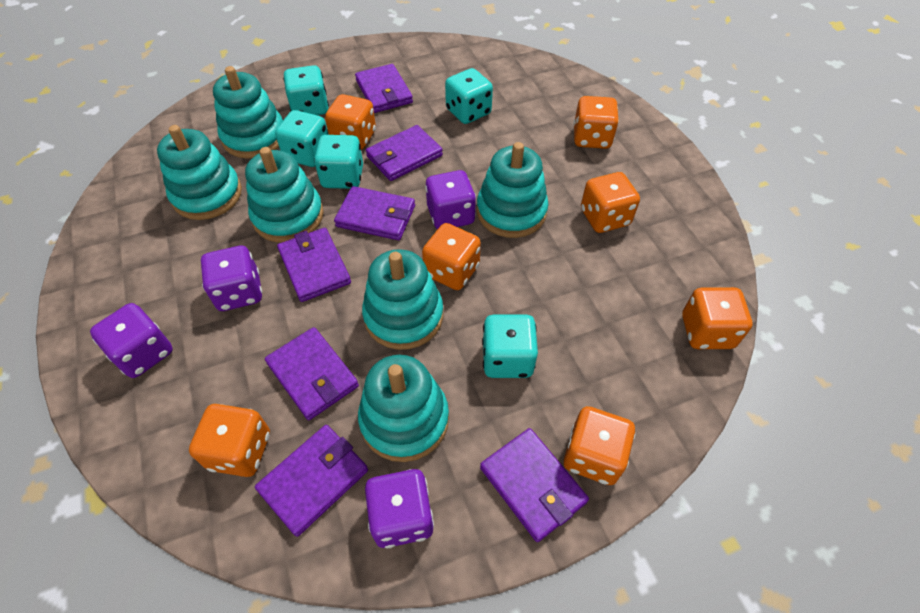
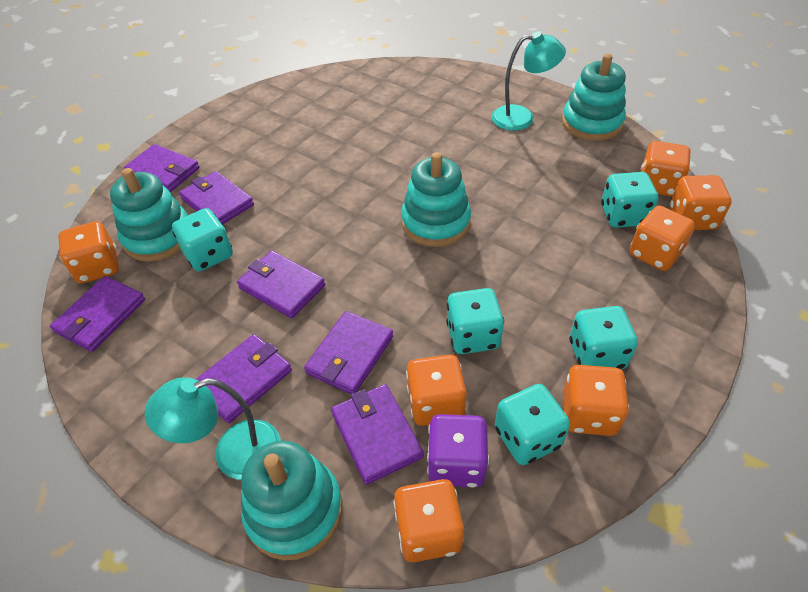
purple dice: 4 -> 1
turquoise lamp: 0 -> 2
turquoise stacking toy: 6 -> 4

